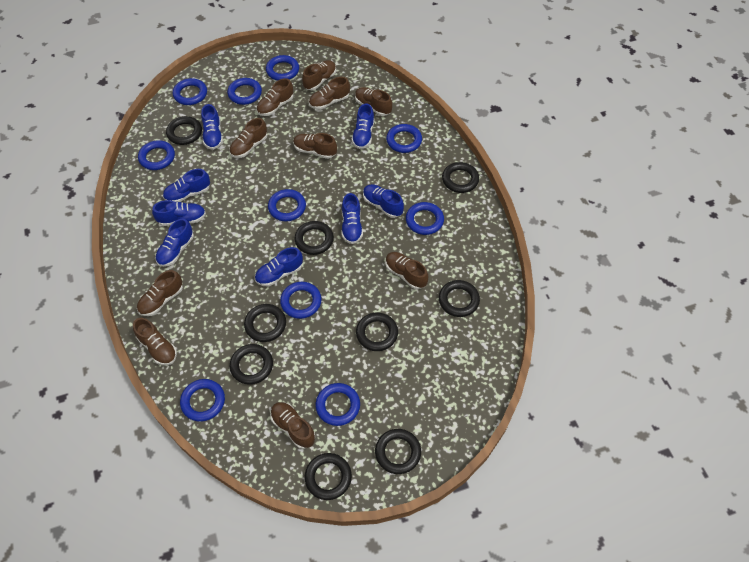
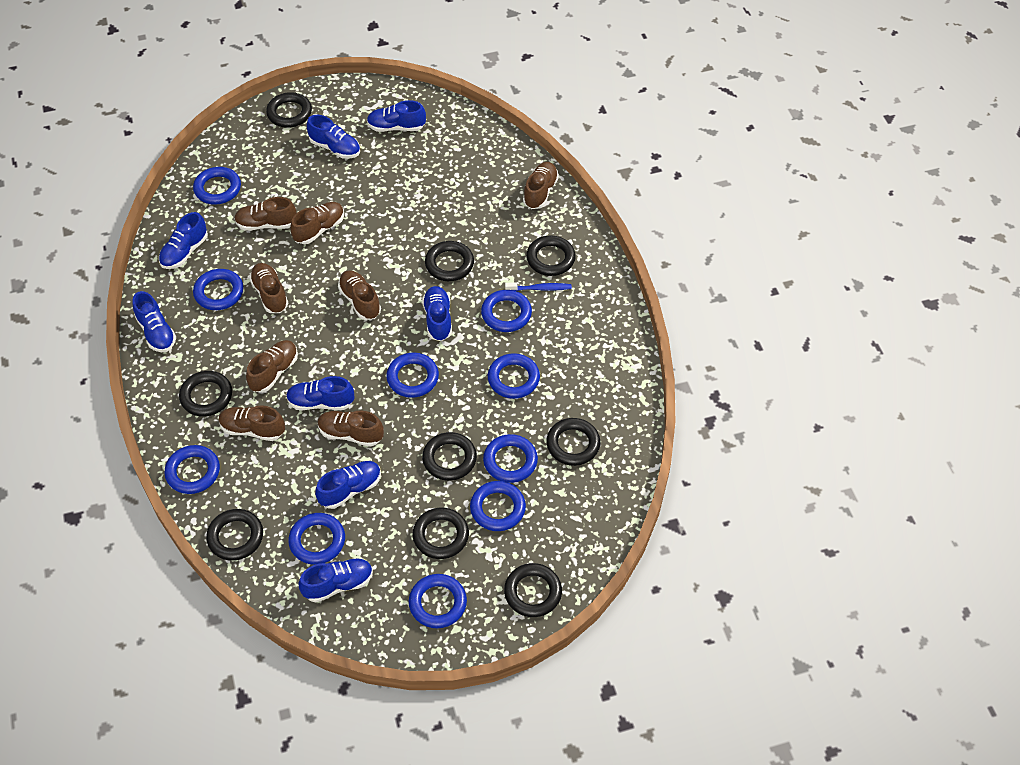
blue toothbrush: 0 -> 1
brown shoe: 10 -> 8

